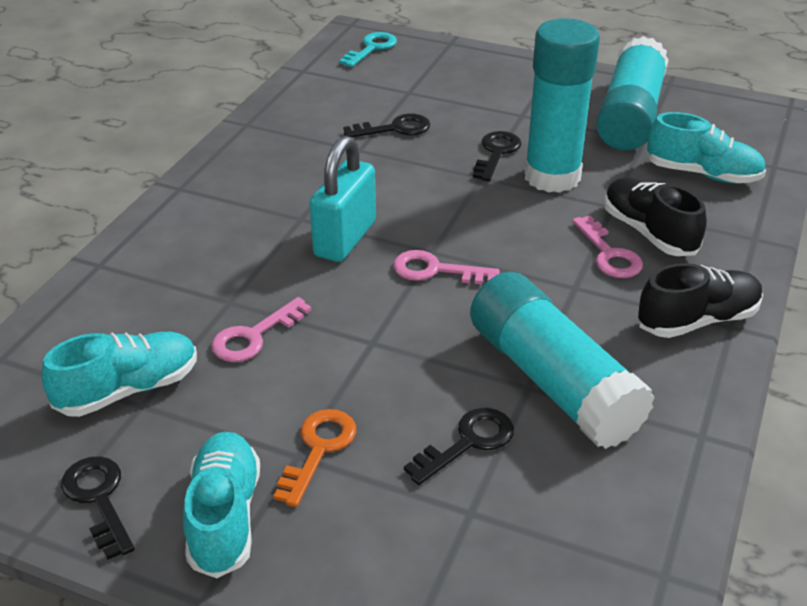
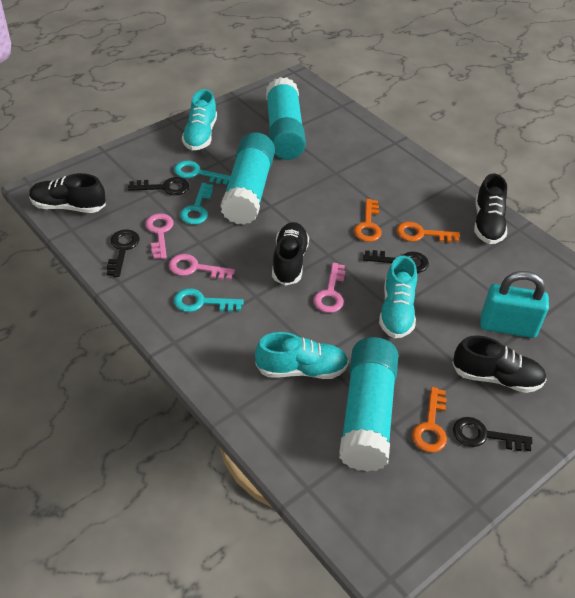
black shoe: 2 -> 4
orange key: 1 -> 3
turquoise key: 1 -> 3

